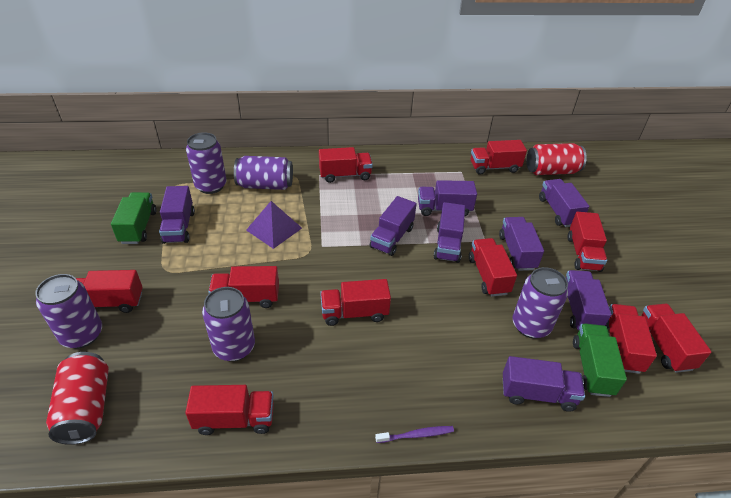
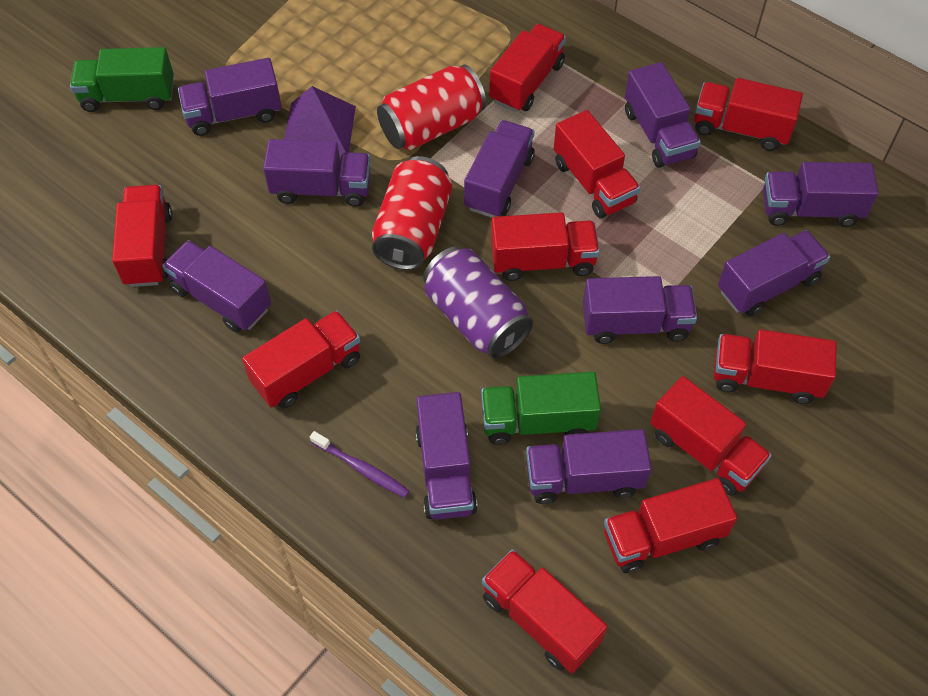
purple can: 5 -> 1
purple truck: 8 -> 10

